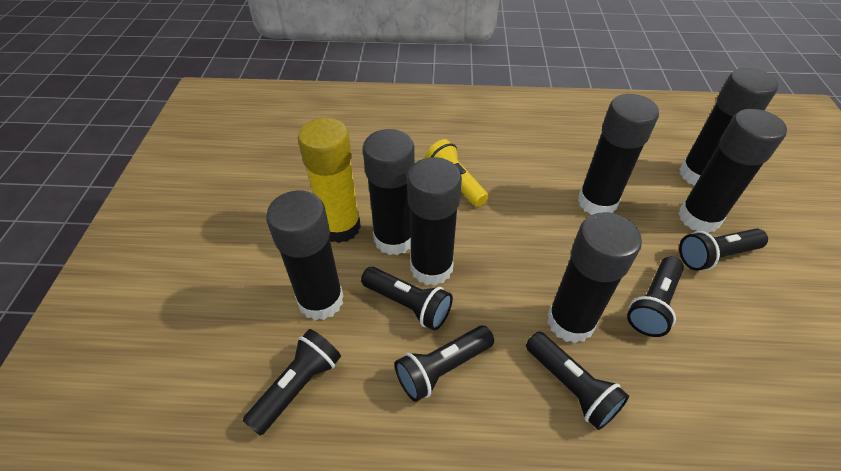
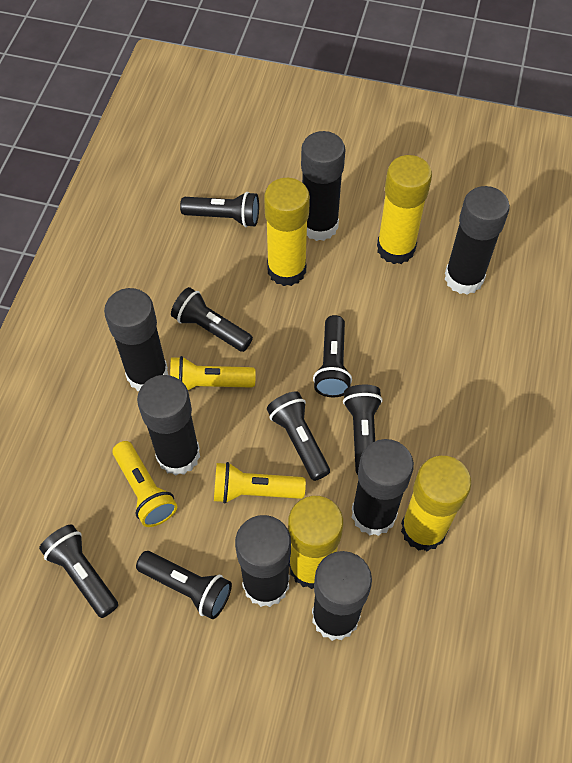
black flashlight: 6 -> 7
yellow flashlight: 1 -> 3
yellow glue stick: 1 -> 4

